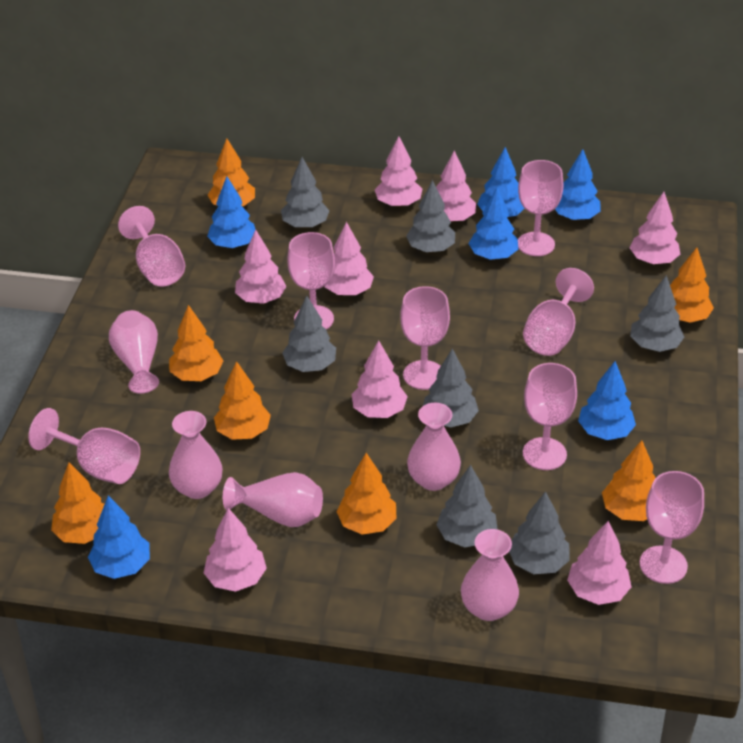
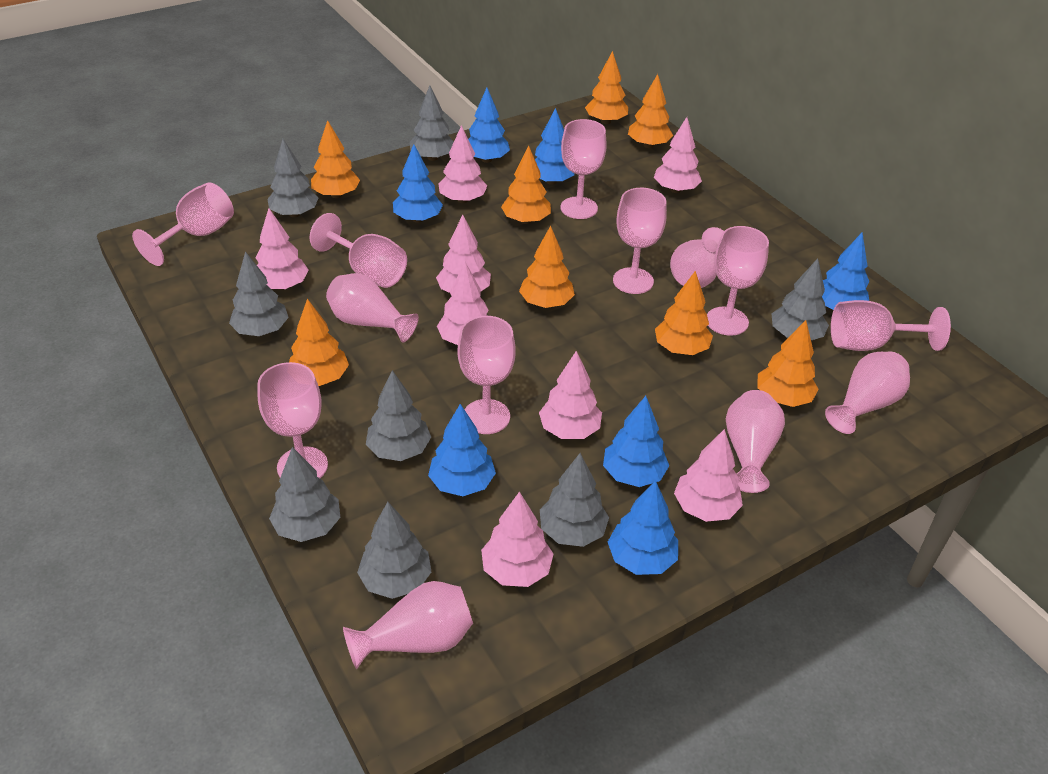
blue tree: 6 -> 7
grey tree: 7 -> 8
orange tree: 7 -> 8

